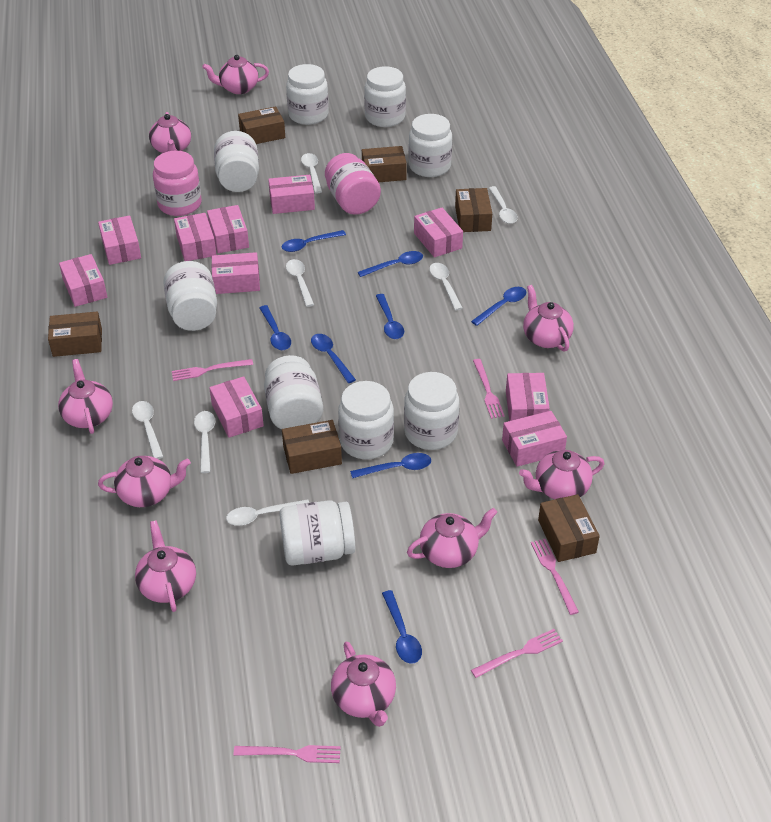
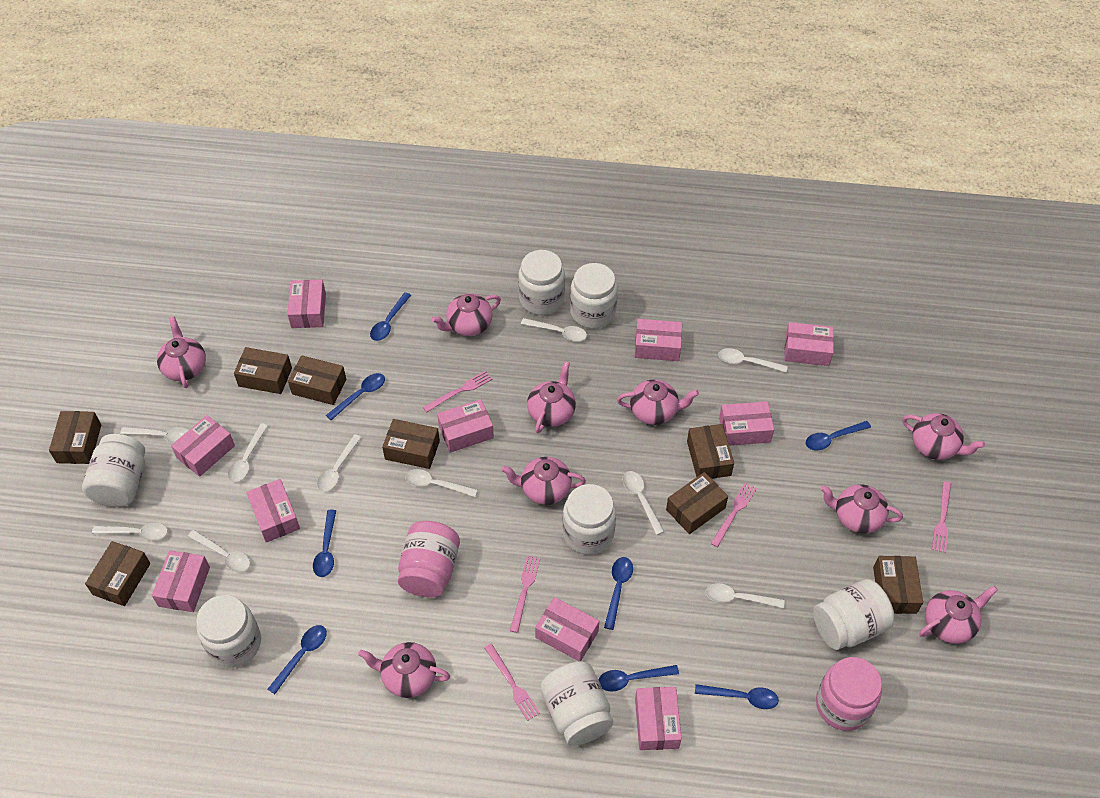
brown box: 6 -> 8
white jar: 9 -> 7
white spoon: 7 -> 10

